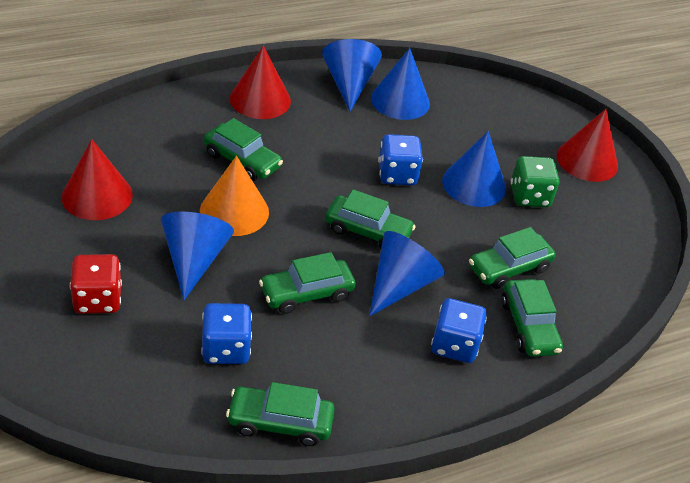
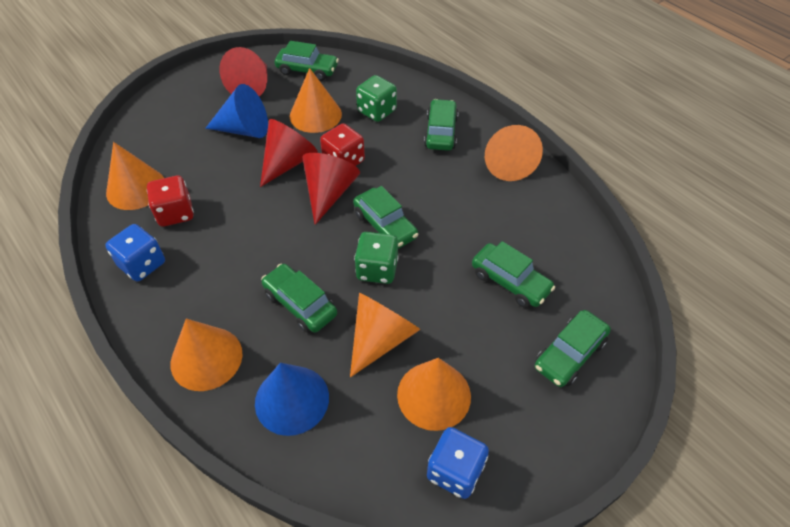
blue cone: 5 -> 2
blue dice: 3 -> 2
green dice: 1 -> 2
orange cone: 1 -> 6
red dice: 1 -> 2

